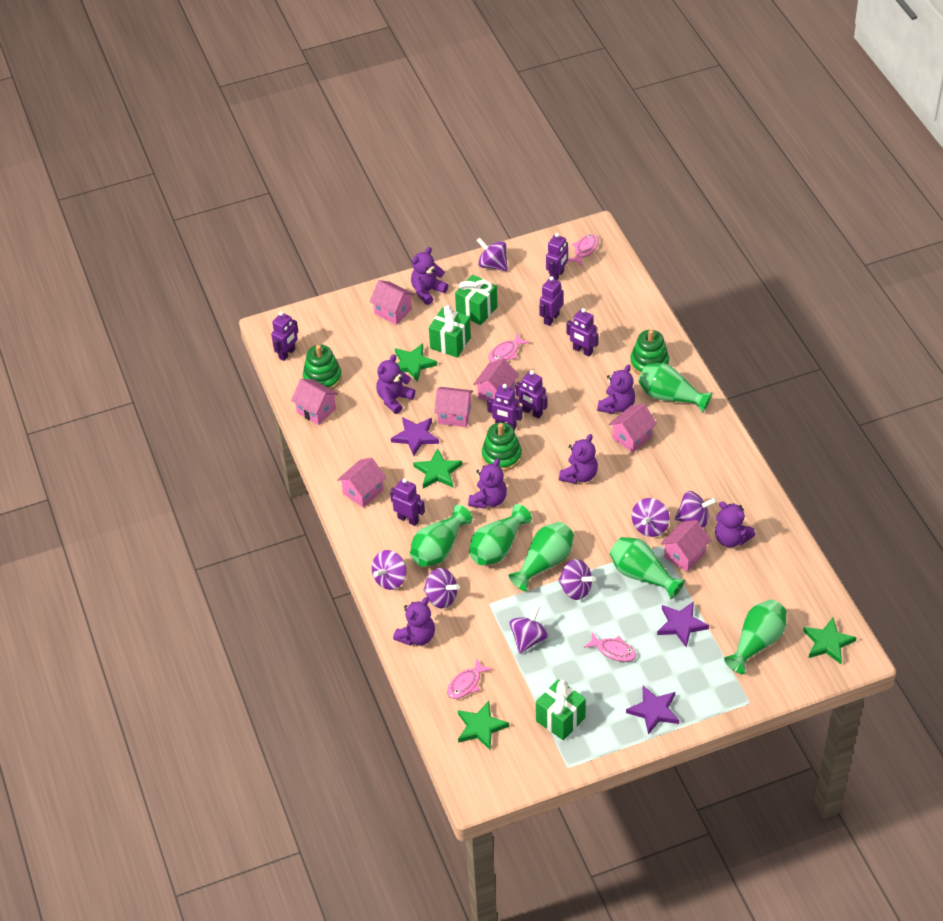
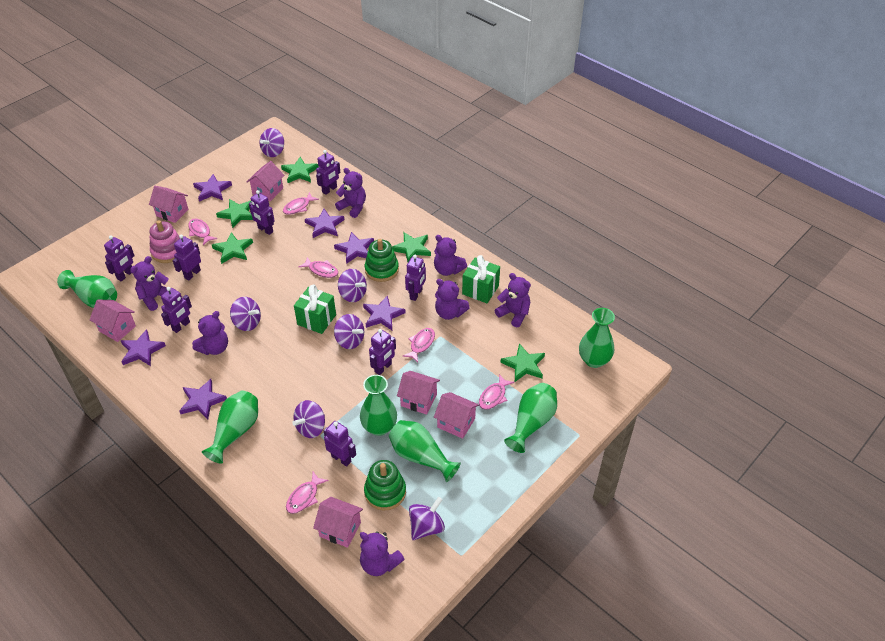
green gift: 3 -> 2
green stacking toy: 3 -> 2
green star: 4 -> 5
pink fish: 4 -> 6
pink house: 7 -> 6
pink stacking toy: 0 -> 1
purple robot: 7 -> 8
purple spinning top: 7 -> 6
purple star: 3 -> 6

